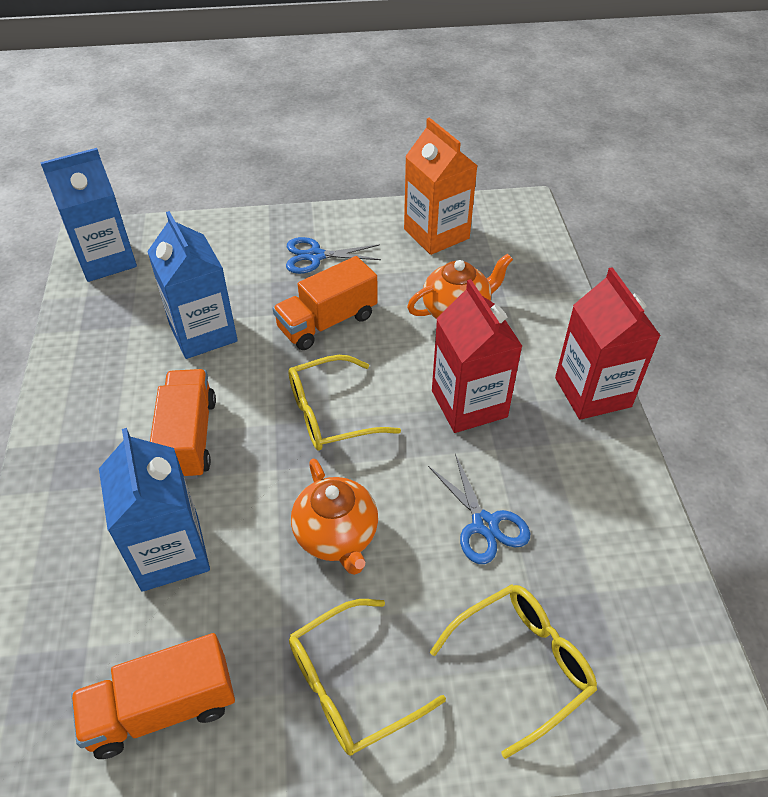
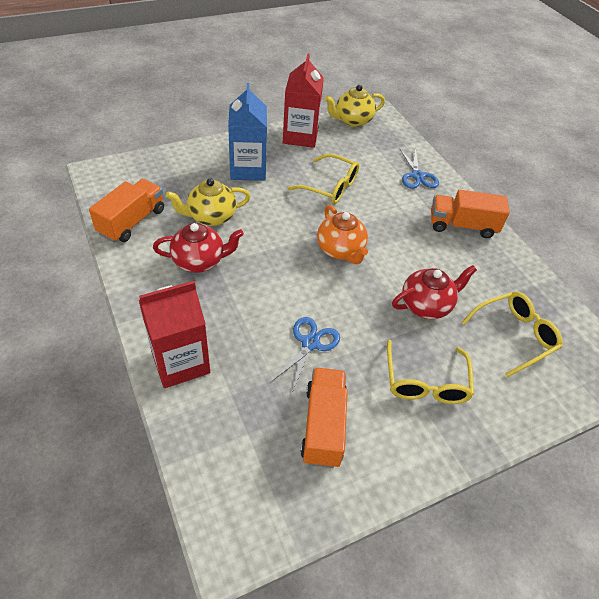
blue carton: 3 -> 1
orange carton: 1 -> 0
orange teapot: 2 -> 1
red teapot: 0 -> 2
yellow teapot: 0 -> 2

